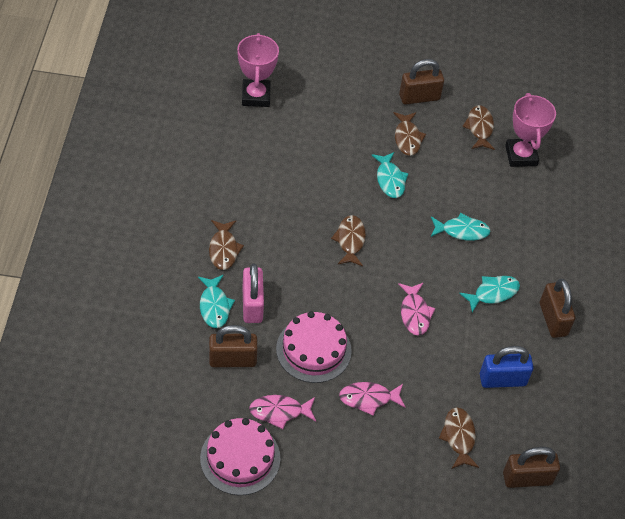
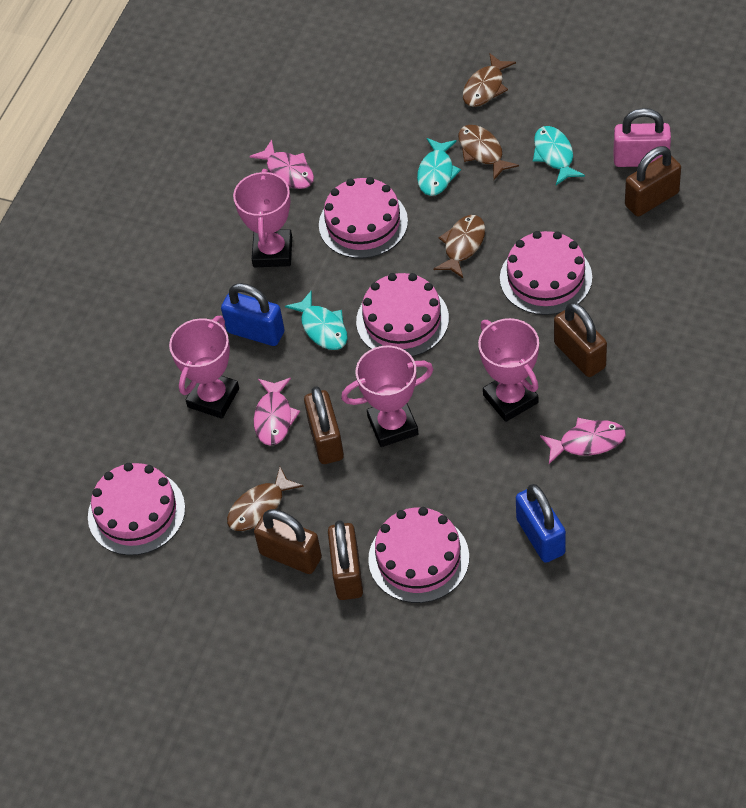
blue padlock: 1 -> 2
brown fish: 5 -> 4
brown padlock: 4 -> 5
pink cake: 2 -> 5
pink trophy: 2 -> 4
turquoise fish: 4 -> 3

